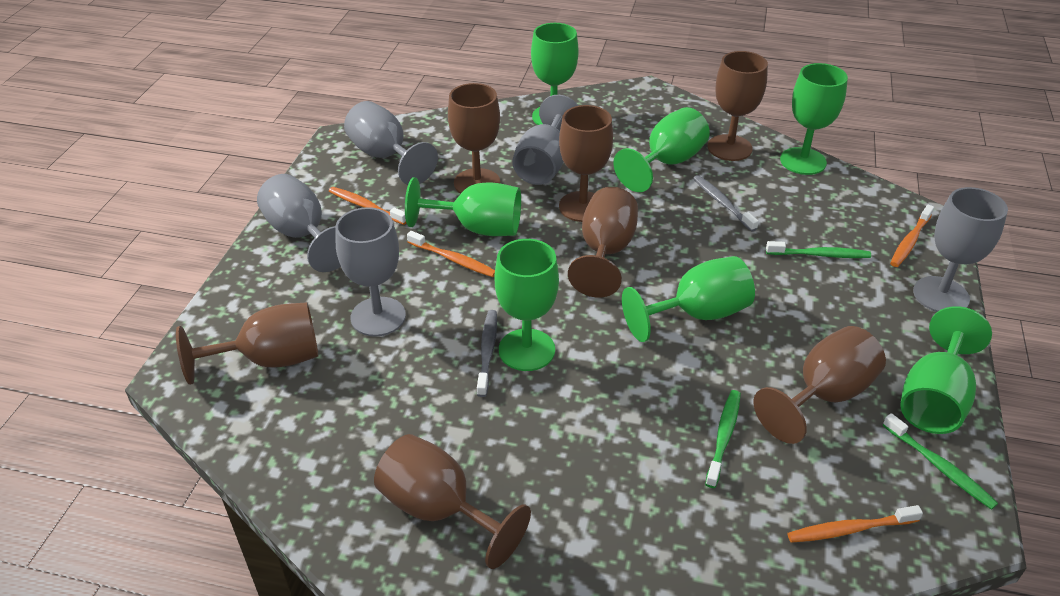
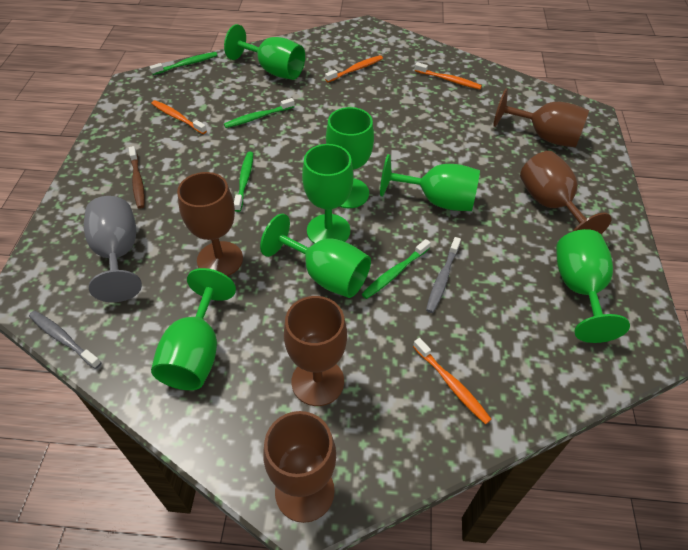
brown goblet: 7 -> 5
brown toothbrush: 0 -> 1
green toothbrush: 3 -> 4
grey goblet: 5 -> 1

